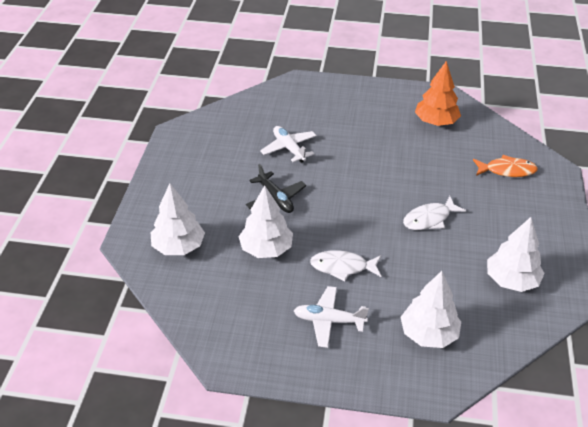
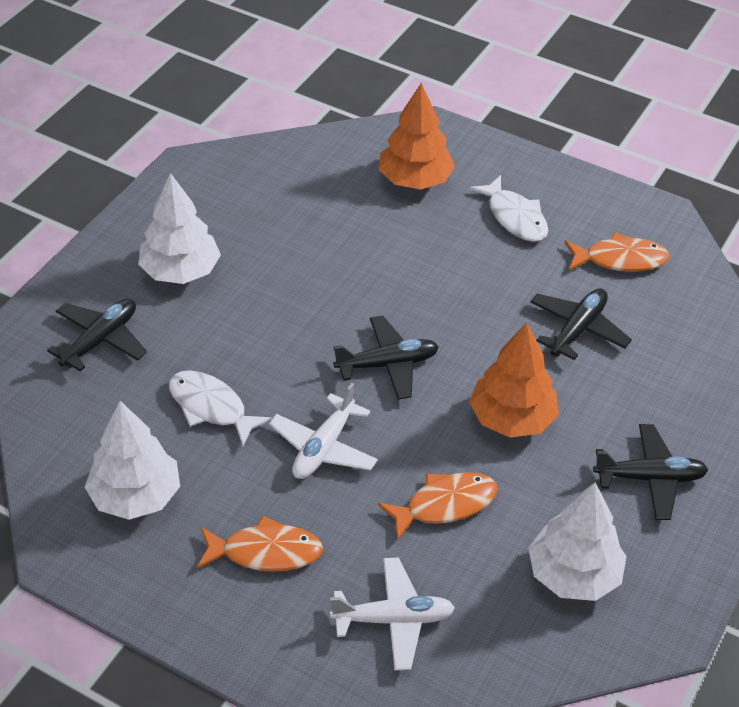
black plane: 1 -> 4
orange fish: 1 -> 3
orange tree: 1 -> 2
white tree: 4 -> 3

